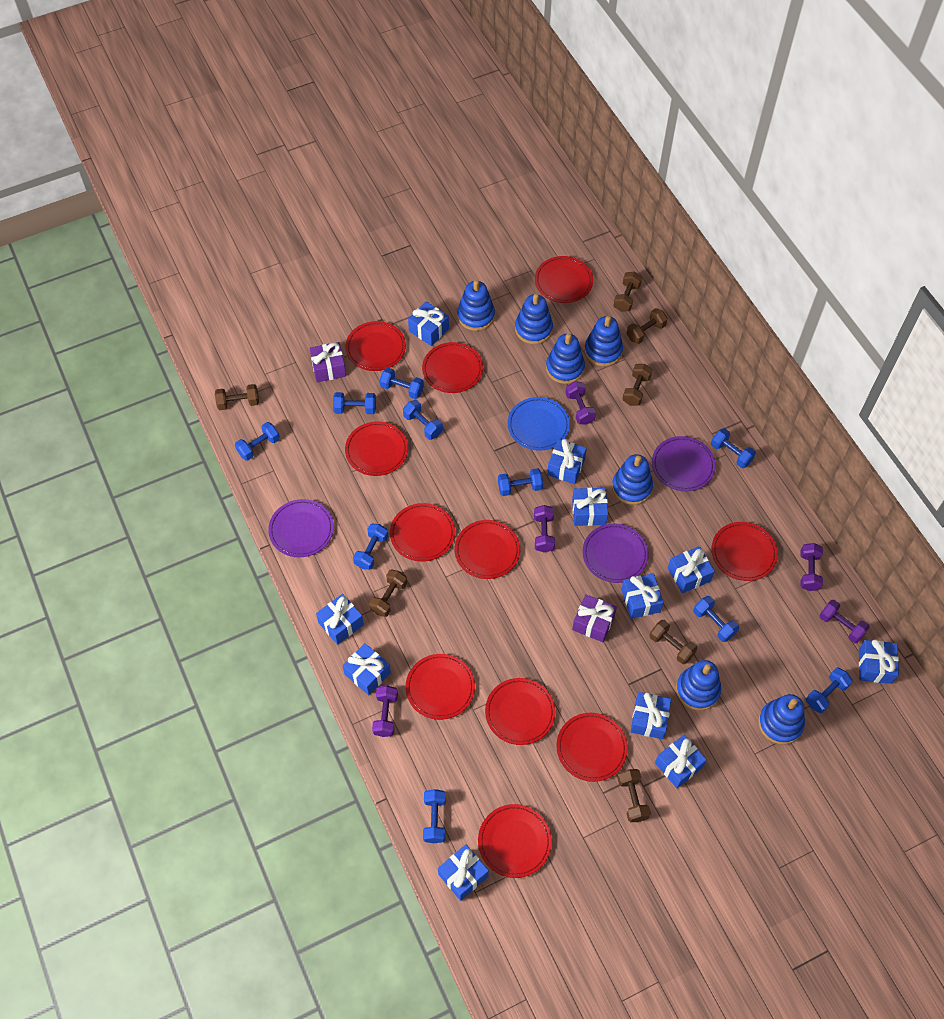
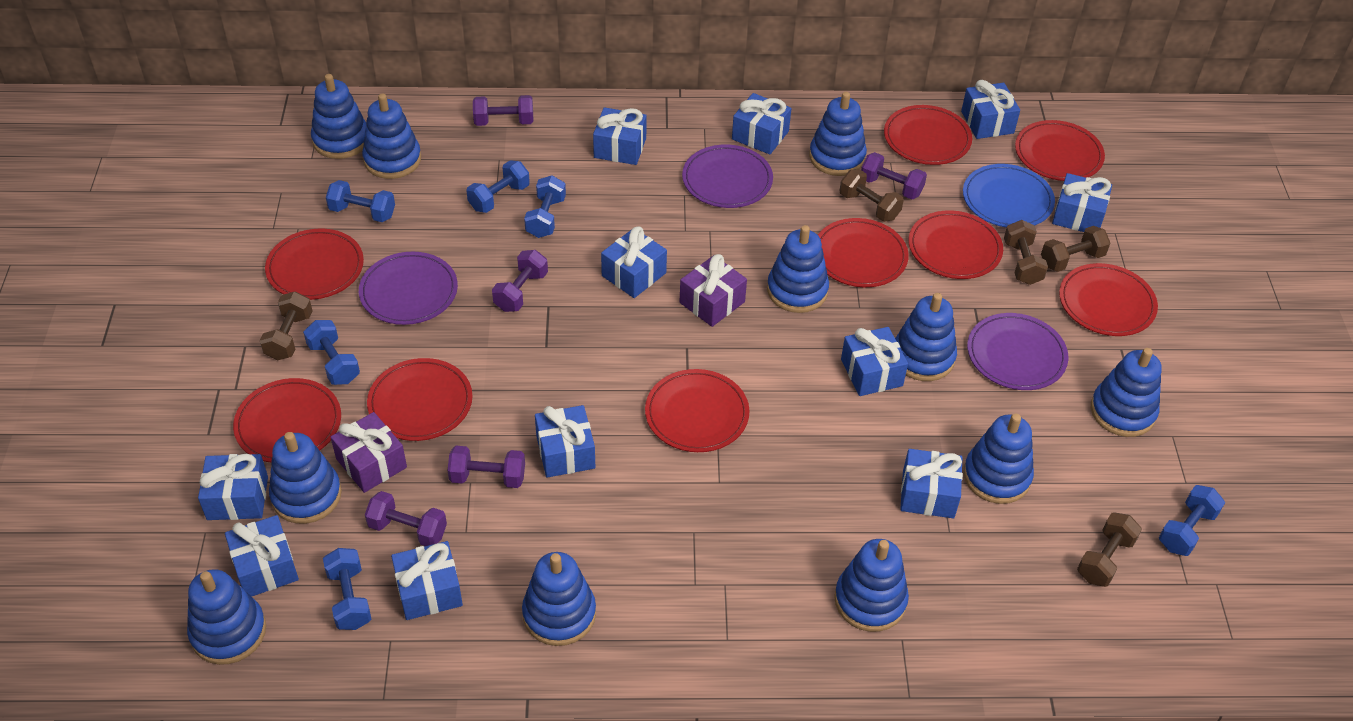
blue dumbbell: 10 -> 6
blue stacking toy: 7 -> 11
brown dumbbell: 7 -> 5
red plate: 11 -> 9

